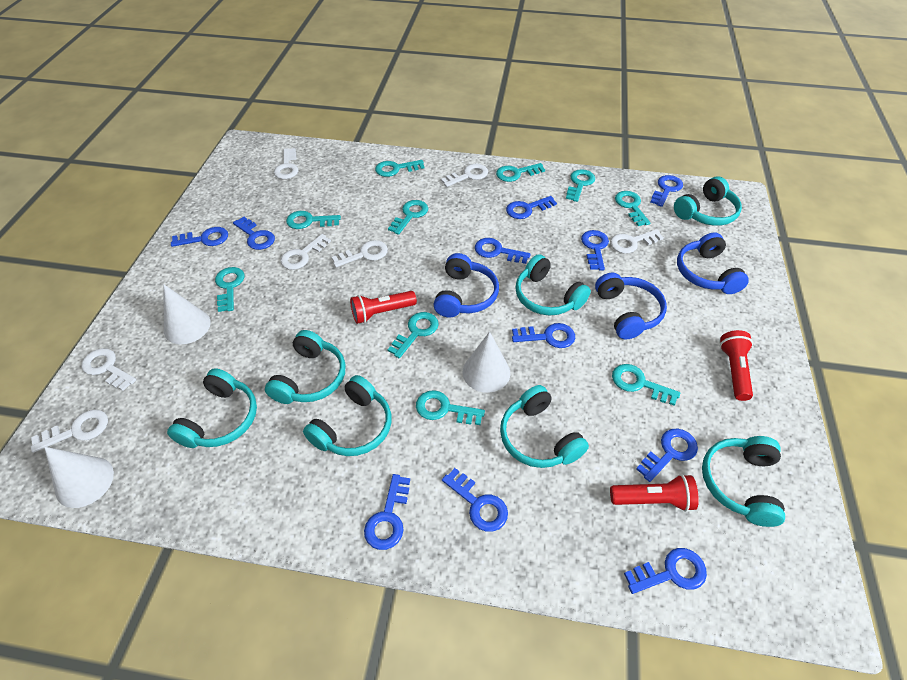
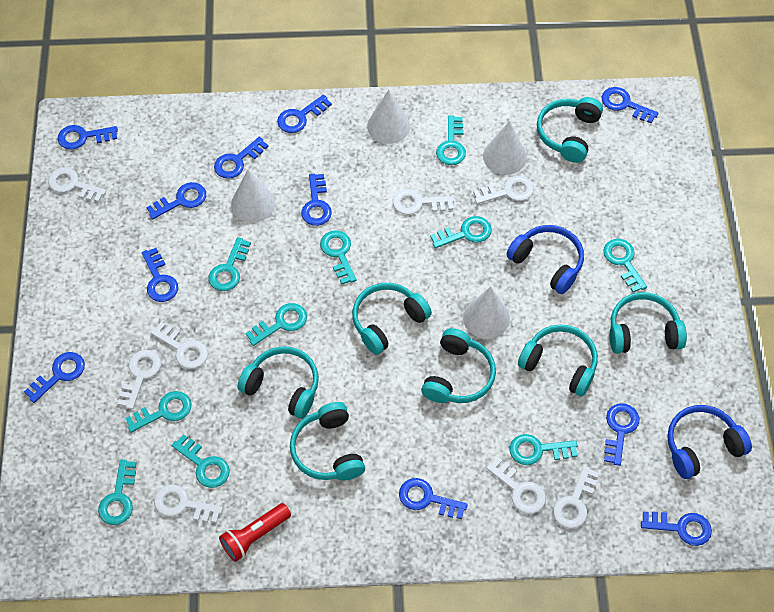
blue headphones: 3 -> 2
red flashlight: 3 -> 1
white cone: 3 -> 4
white key: 7 -> 8

